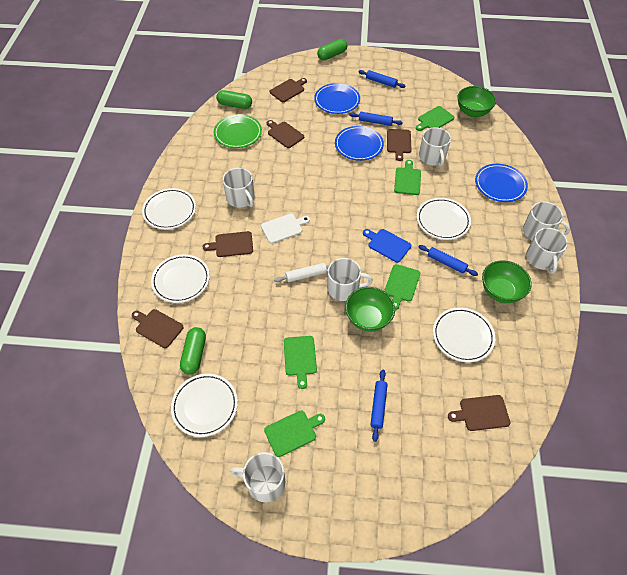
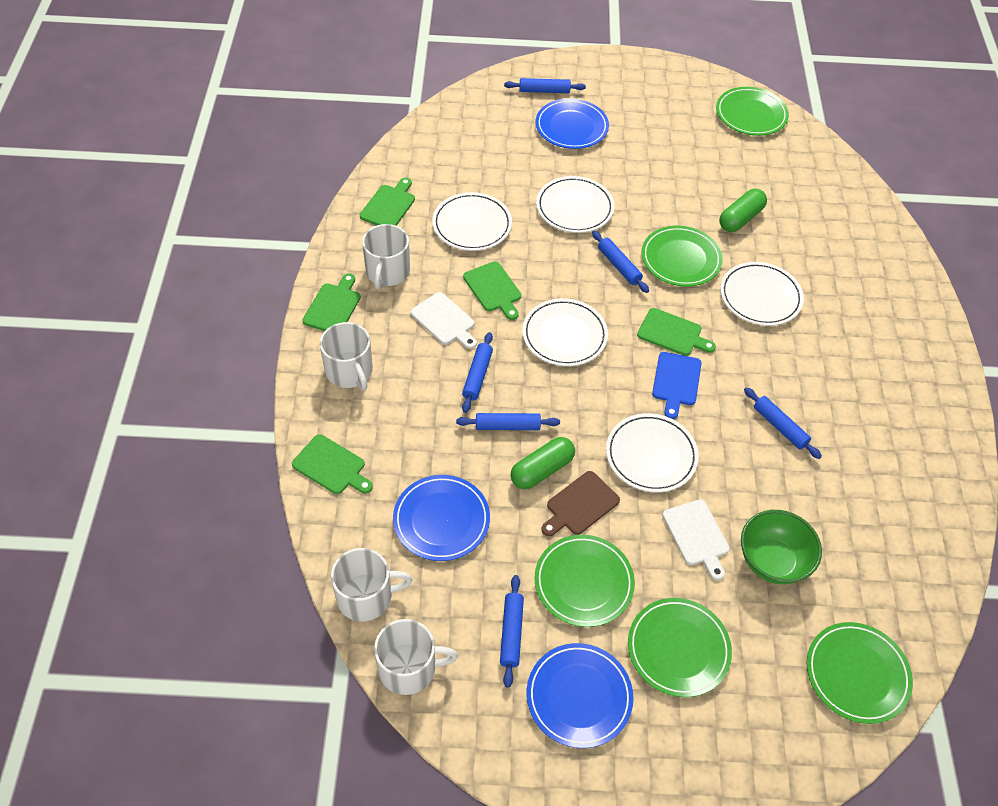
blue rolling pin: 4 -> 6
brown cutting board: 6 -> 1
green bowl: 3 -> 1
green capsule: 3 -> 2
green plate: 1 -> 5
white cutting board: 1 -> 2
white mug: 6 -> 4
white rolling pin: 1 -> 0

